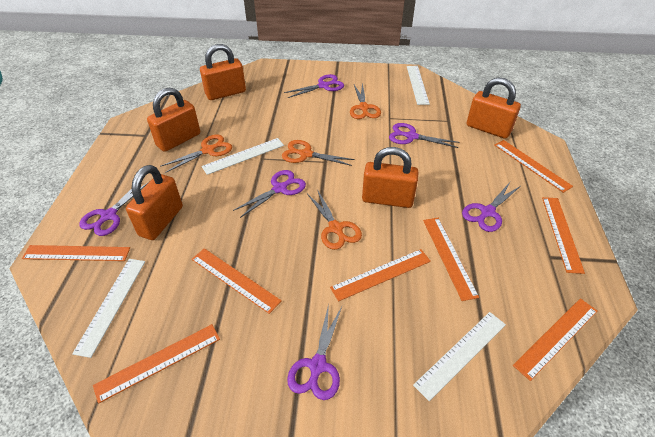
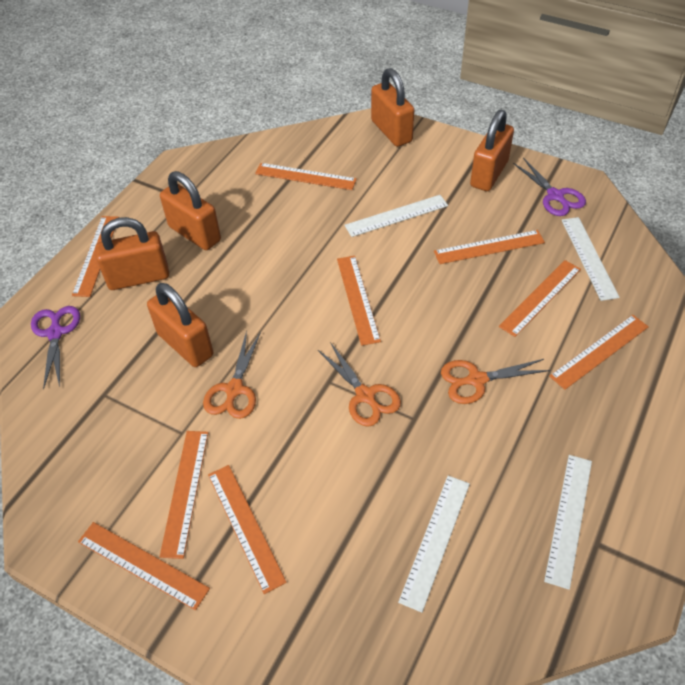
orange ruler: 8 -> 9
orange scissors: 4 -> 3
purple scissors: 6 -> 2

